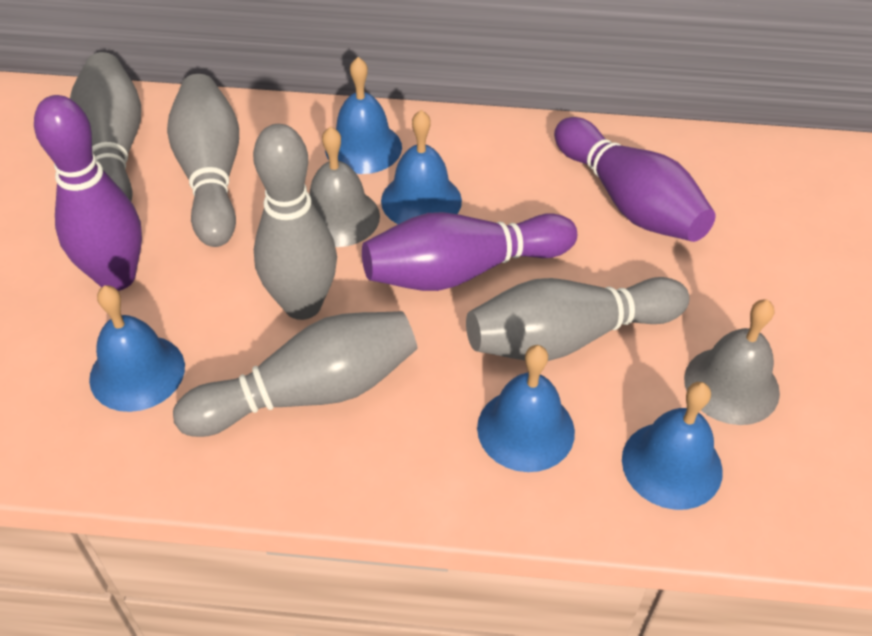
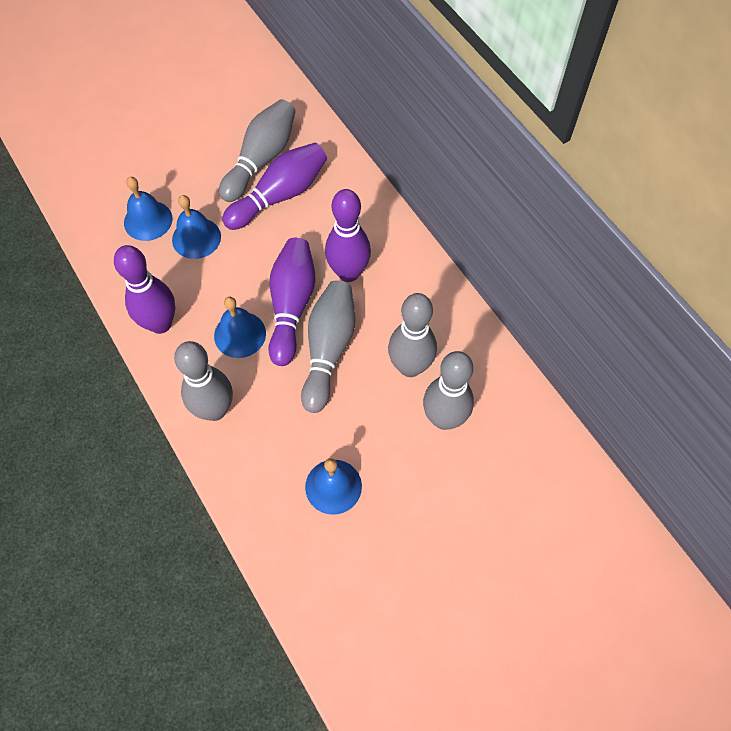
blue bell: 5 -> 4
grey bell: 2 -> 0
purple bowling pin: 3 -> 4

